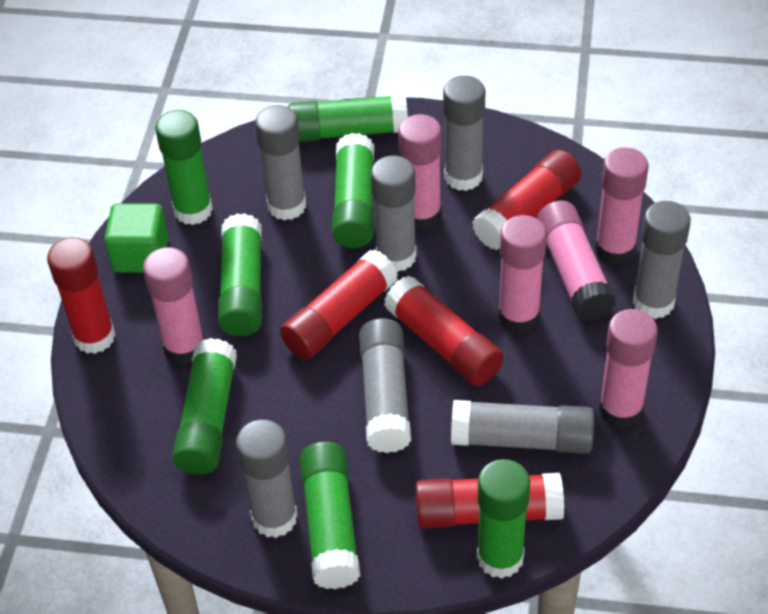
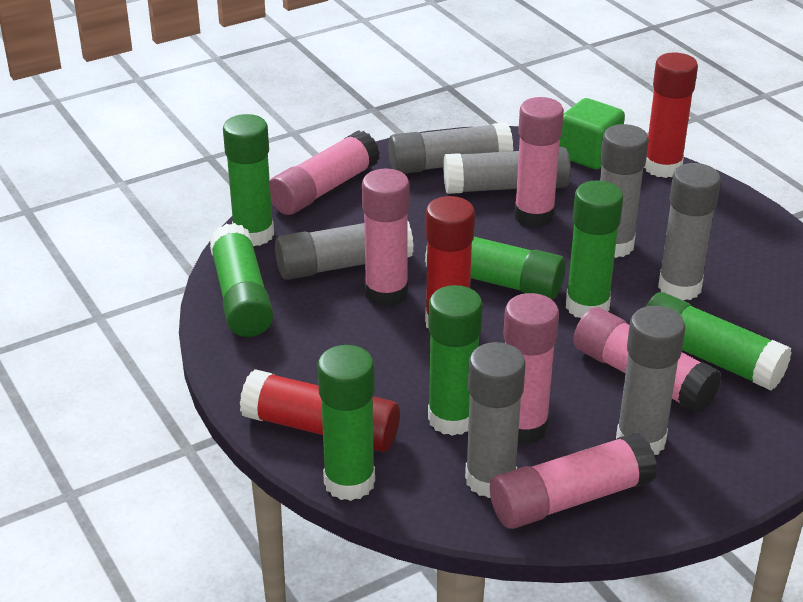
red glue stick: 5 -> 3

